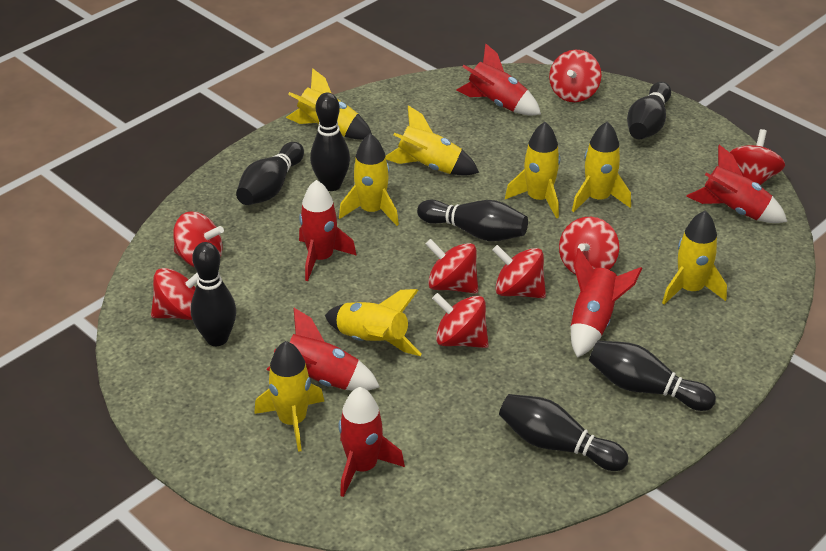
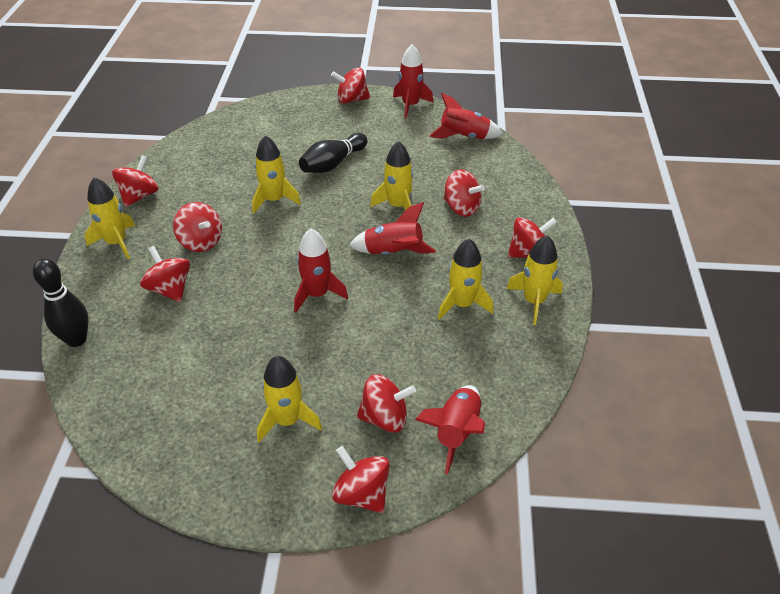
black bowling pin: 7 -> 2
red rocket: 6 -> 5
yellow rocket: 8 -> 6

